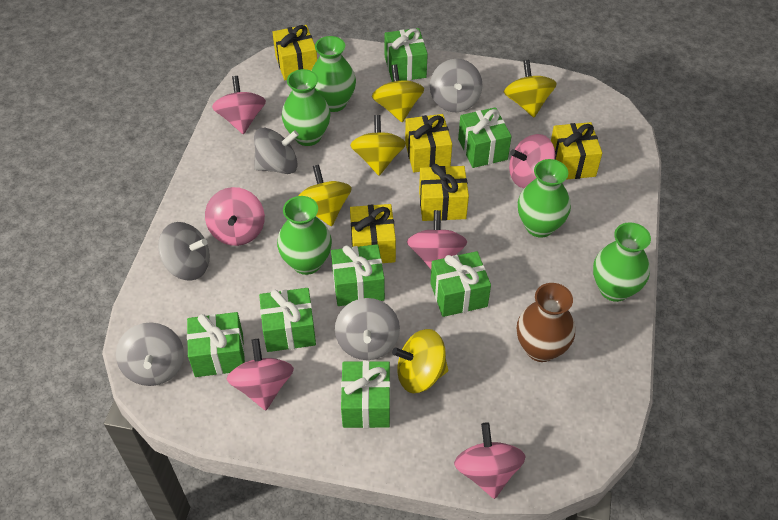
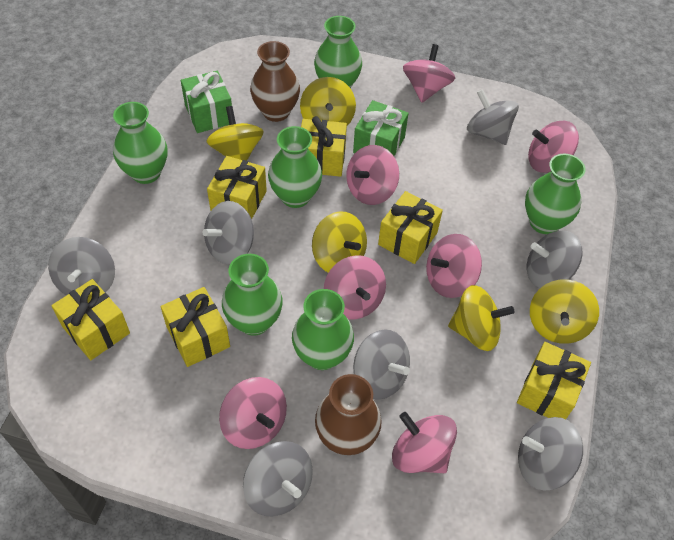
brown vase: 1 -> 2
green gift: 7 -> 2
green vase: 5 -> 6
grey spinning top: 5 -> 7
pink spinning top: 6 -> 7
yellow gift: 5 -> 6

